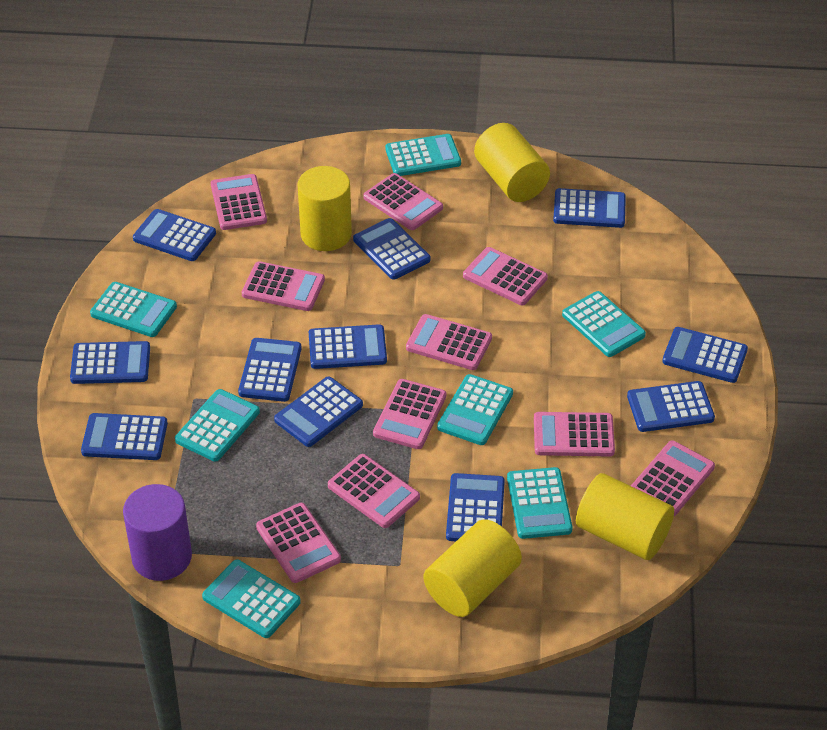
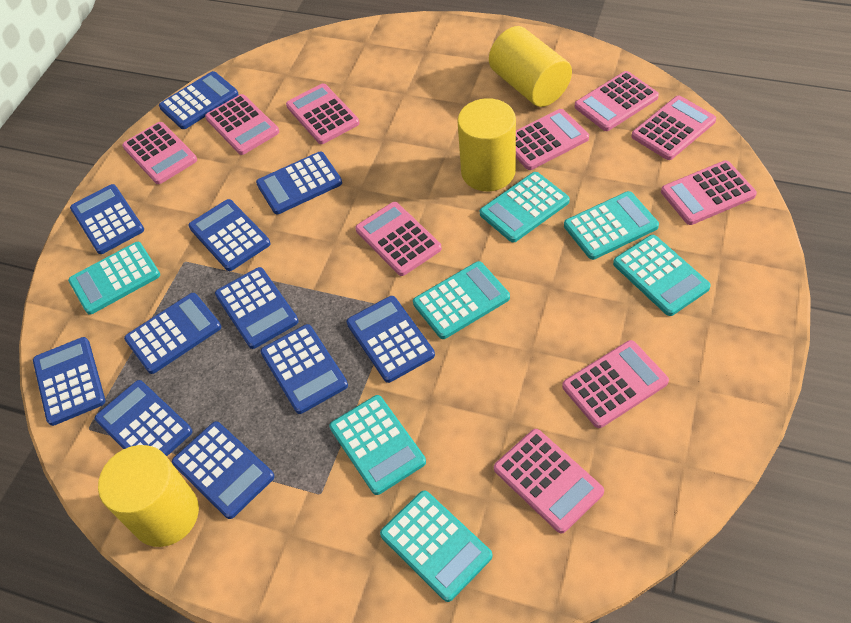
purple cylinder: 1 -> 0
yellow cylinder: 4 -> 3

